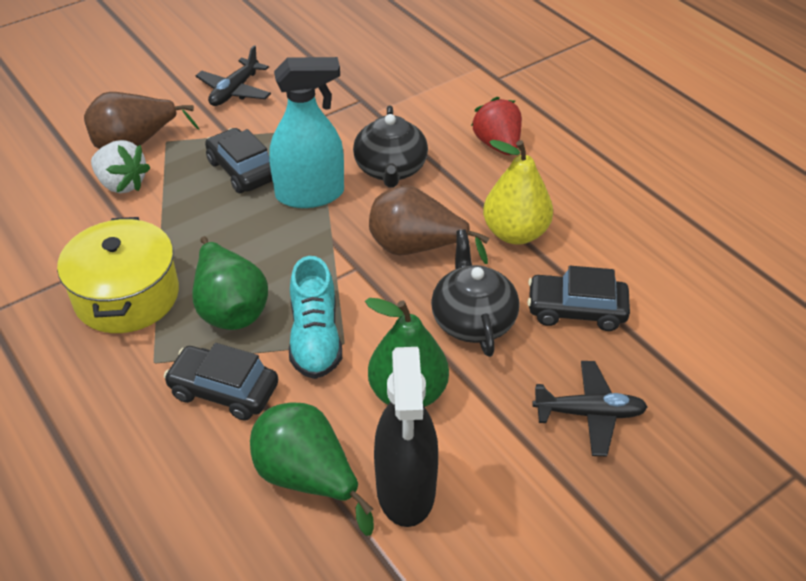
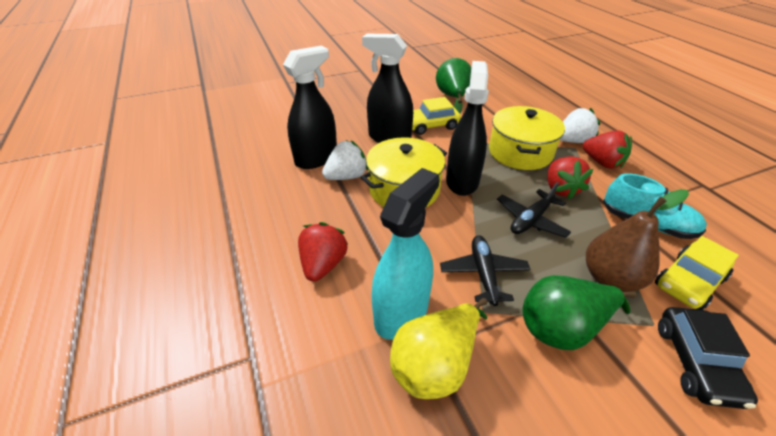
black car: 3 -> 1
black spray bottle: 1 -> 3
black teapot: 2 -> 0
brown pear: 2 -> 1
green pear: 3 -> 2
red strawberry: 1 -> 3
white strawberry: 1 -> 2
yellow car: 0 -> 2
yellow pot: 1 -> 2

